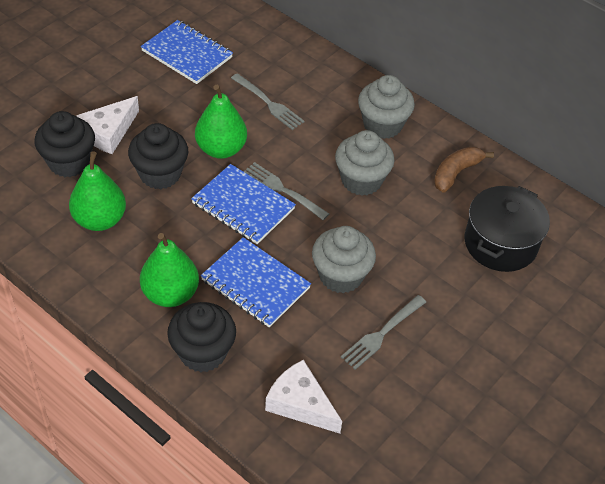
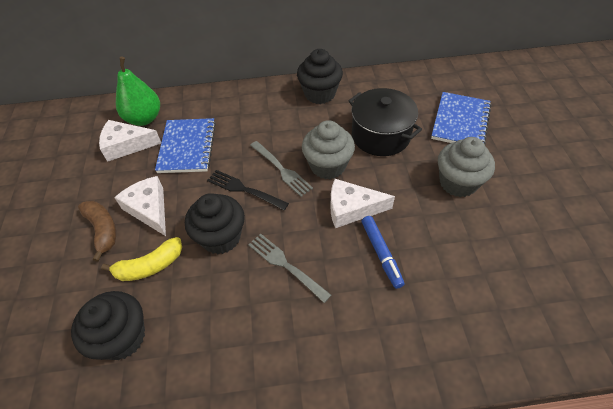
black fork: 0 -> 1
blue marker: 0 -> 1
blue notebook: 3 -> 2
green pear: 3 -> 1
grey cupcake: 3 -> 2
grey fork: 3 -> 2
white cheese: 2 -> 3
yellow banana: 0 -> 1

